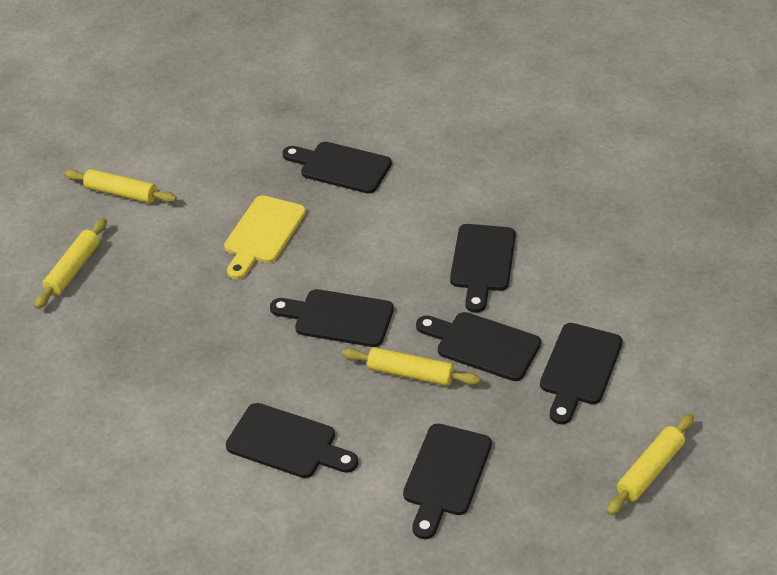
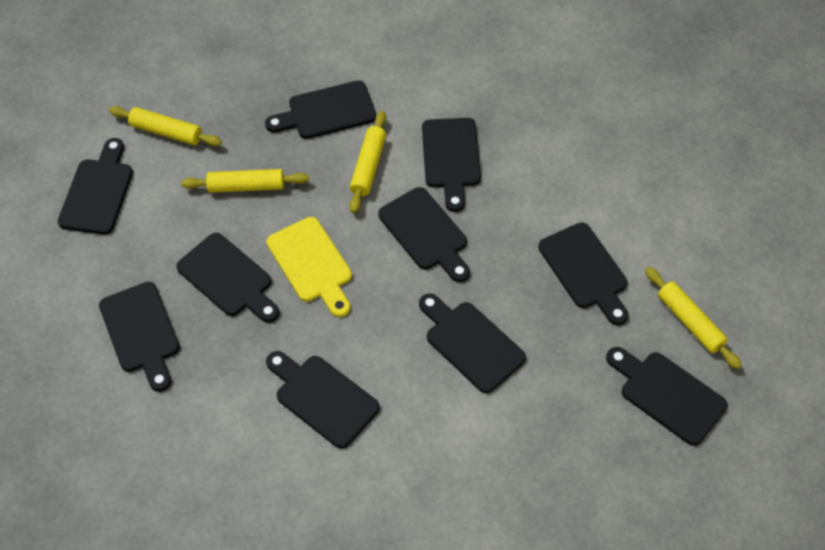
black cutting board: 7 -> 10

